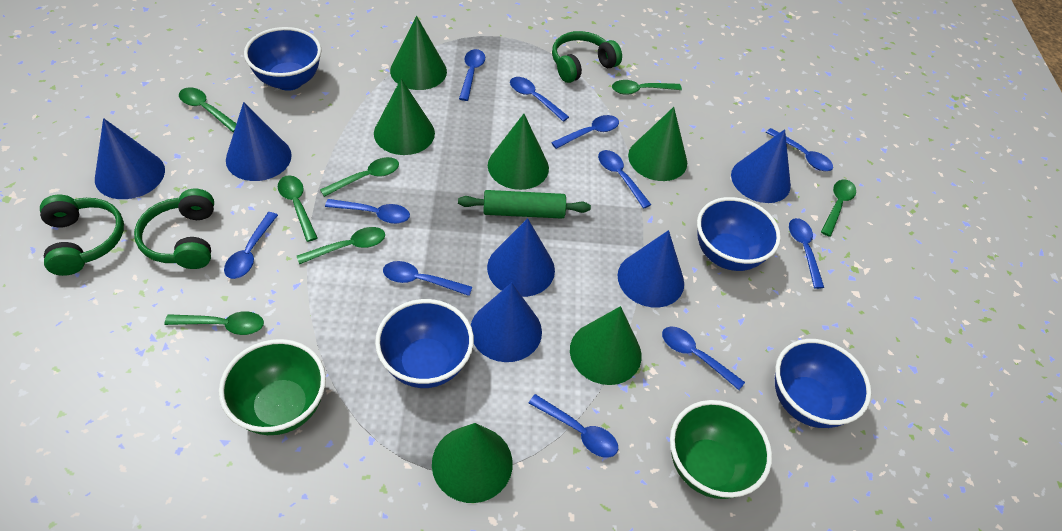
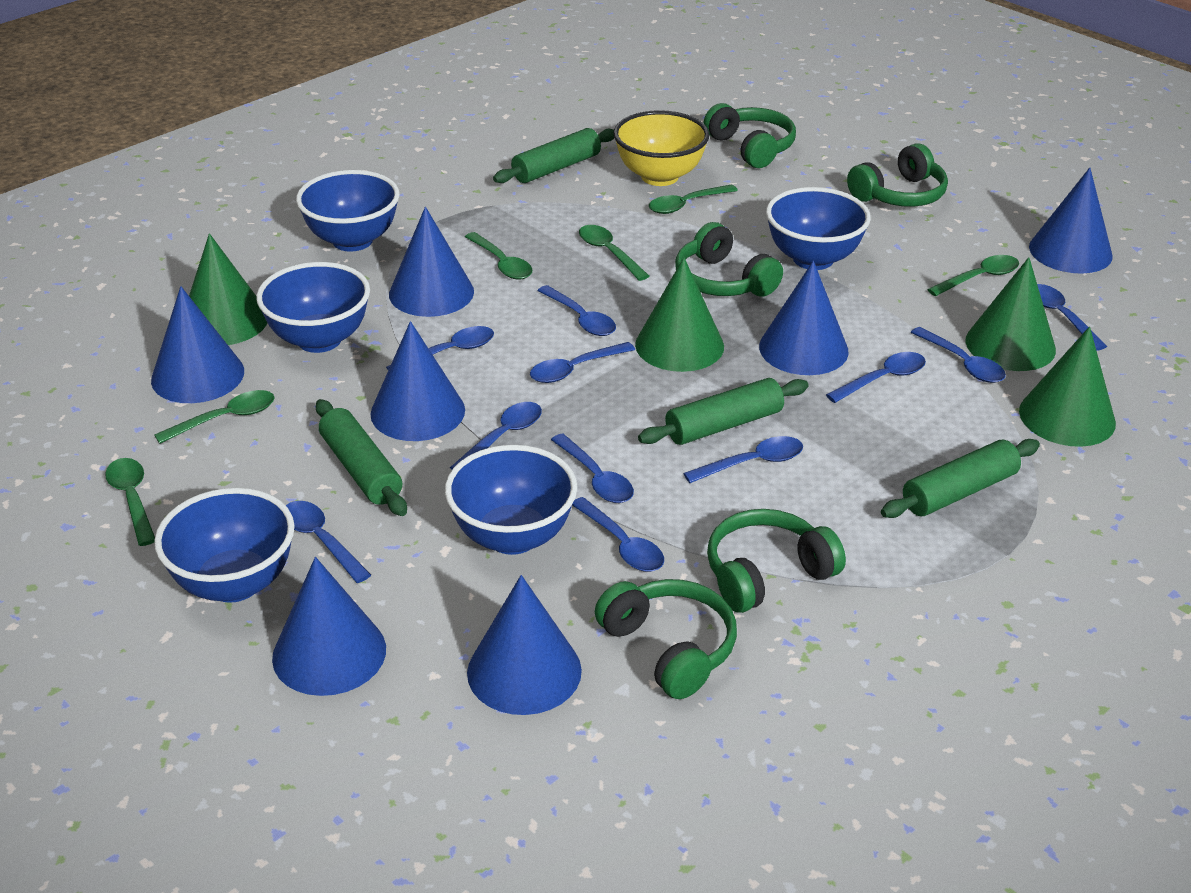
blue bowl: 4 -> 5
blue cone: 6 -> 7
green bowl: 2 -> 0
green cone: 6 -> 4
green headphones: 3 -> 5
green rolling pin: 1 -> 4
green spoon: 7 -> 6
yellow bowl: 0 -> 1

